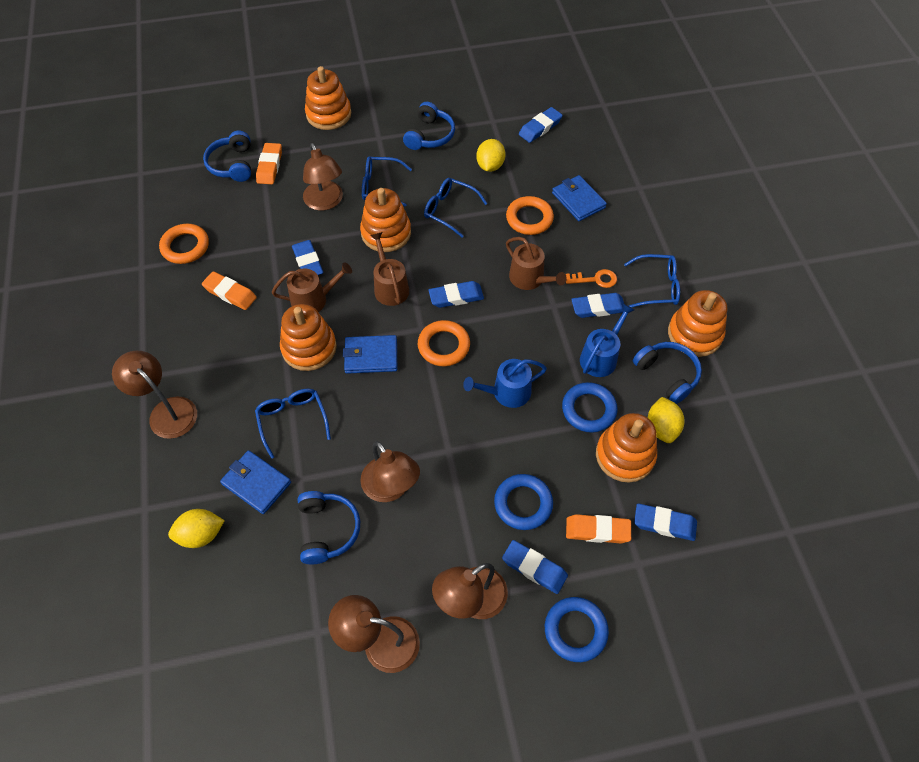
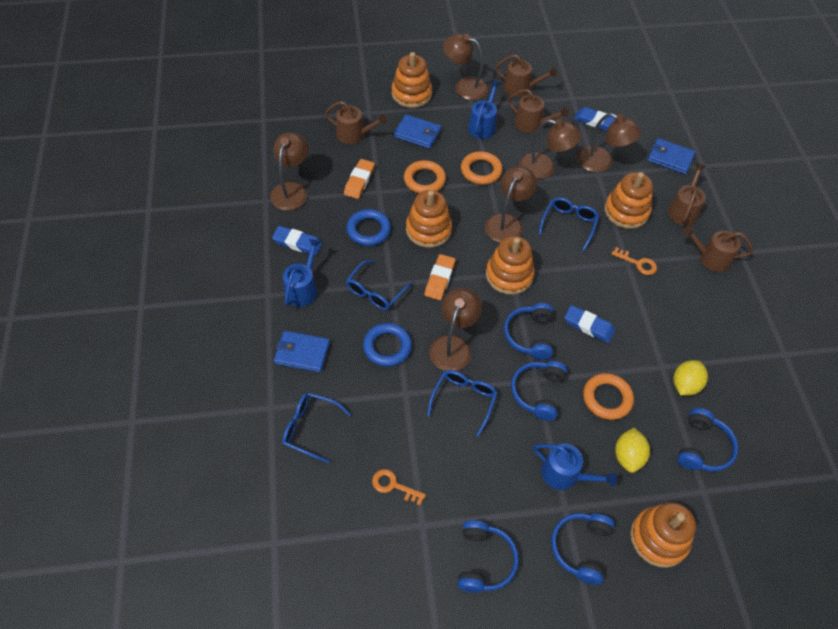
blue eraser: 6 -> 3
blue headphones: 4 -> 5
blue ring: 3 -> 2
blue watering can: 2 -> 3
brown lamp: 5 -> 6
brown watering can: 3 -> 5
orange eraser: 3 -> 2
orange key: 1 -> 2
yellow lemon: 3 -> 2

